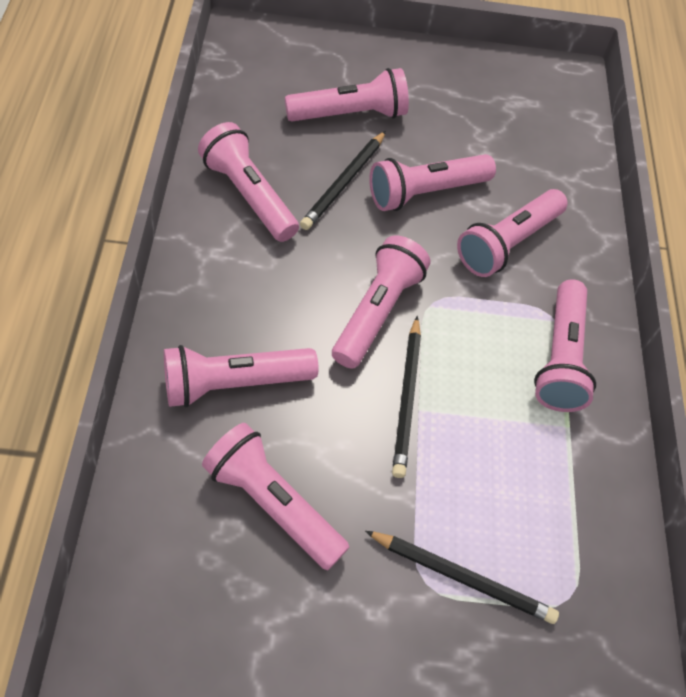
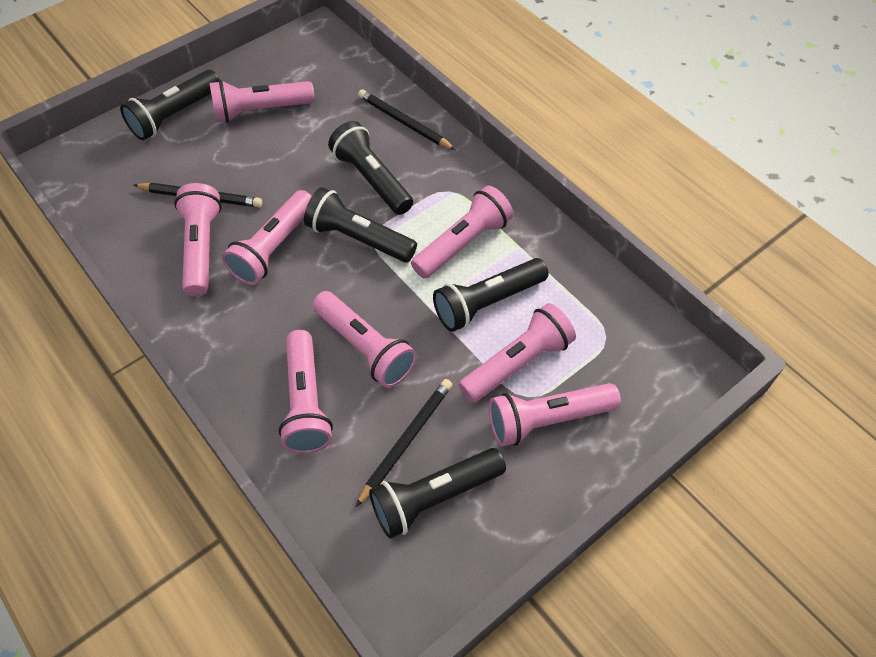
black flashlight: 0 -> 5

